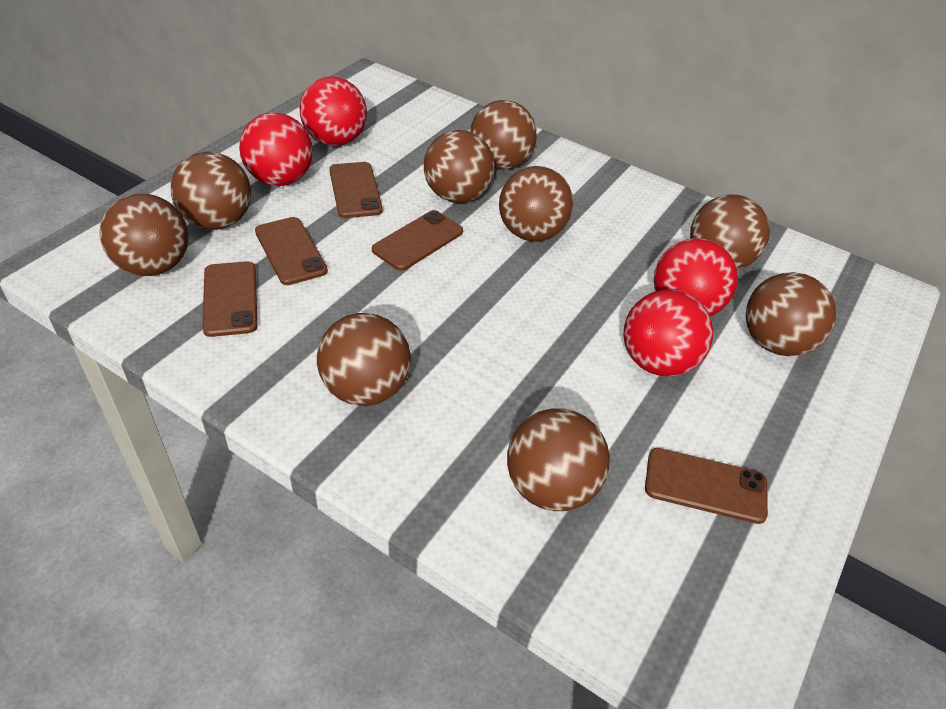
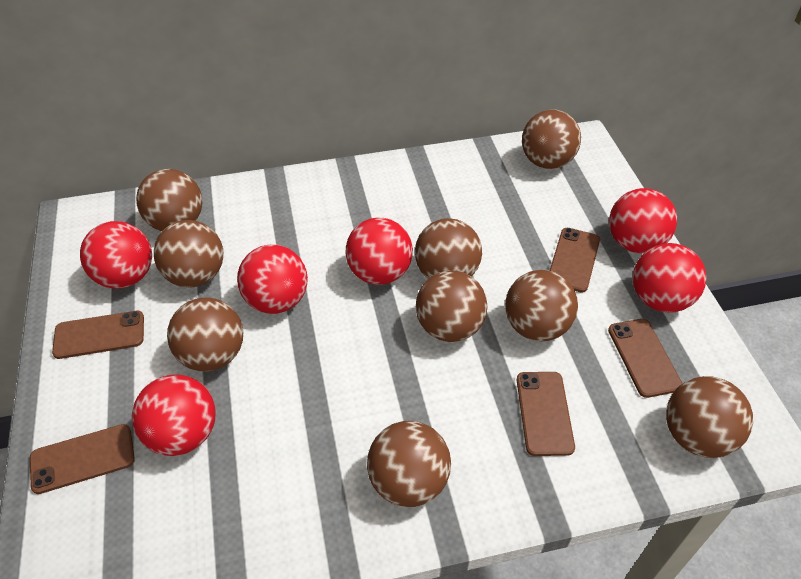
red ball: 4 -> 6

